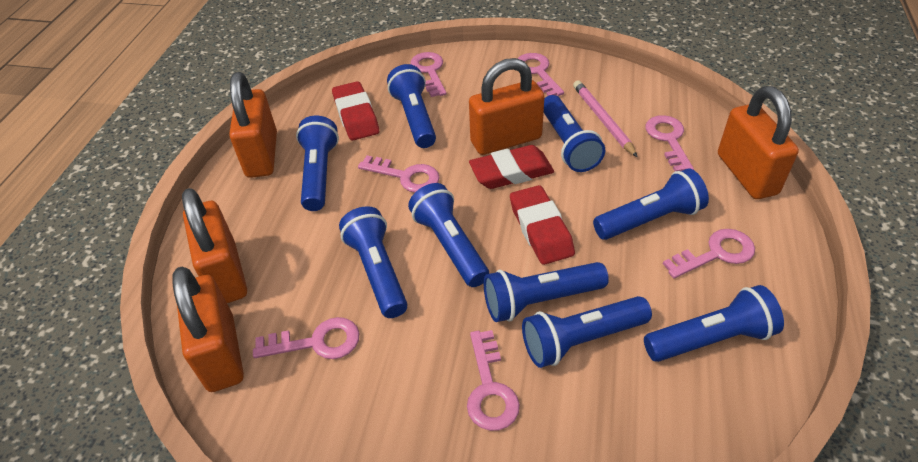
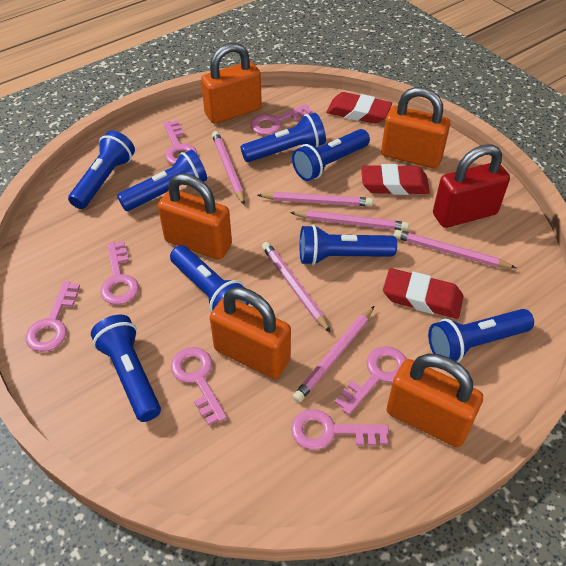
blue flashlight: 9 -> 8
pink pencil: 1 -> 6
red padlock: 0 -> 1

